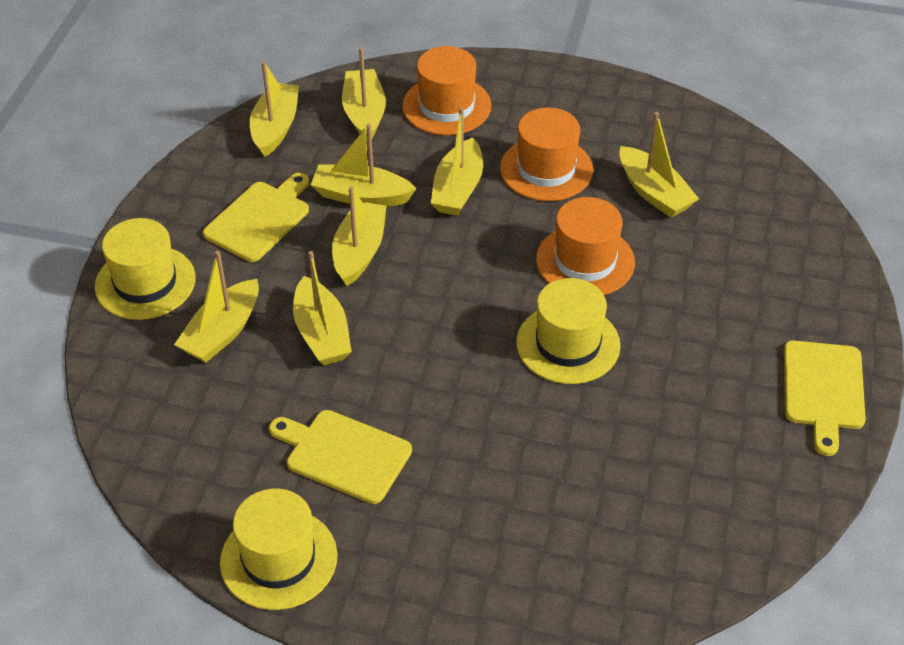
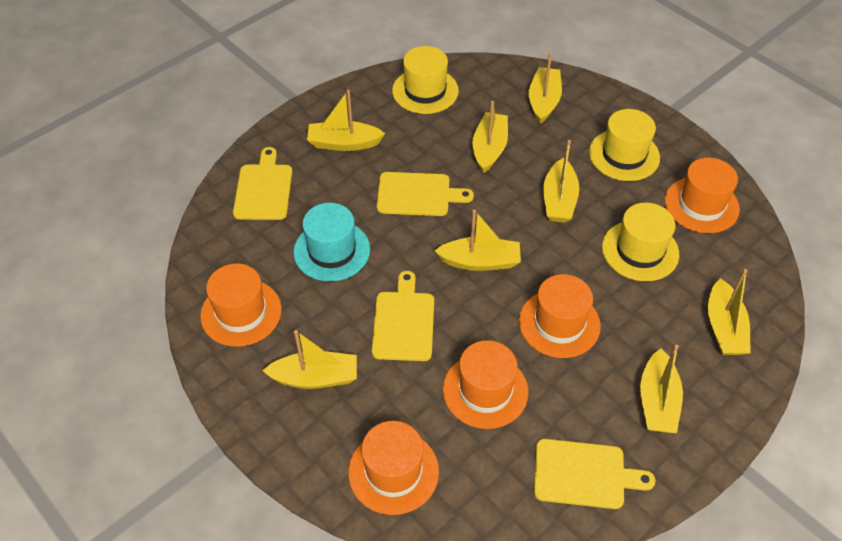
orange hat: 3 -> 5
turquoise hat: 0 -> 1
yellow cutting board: 3 -> 4

